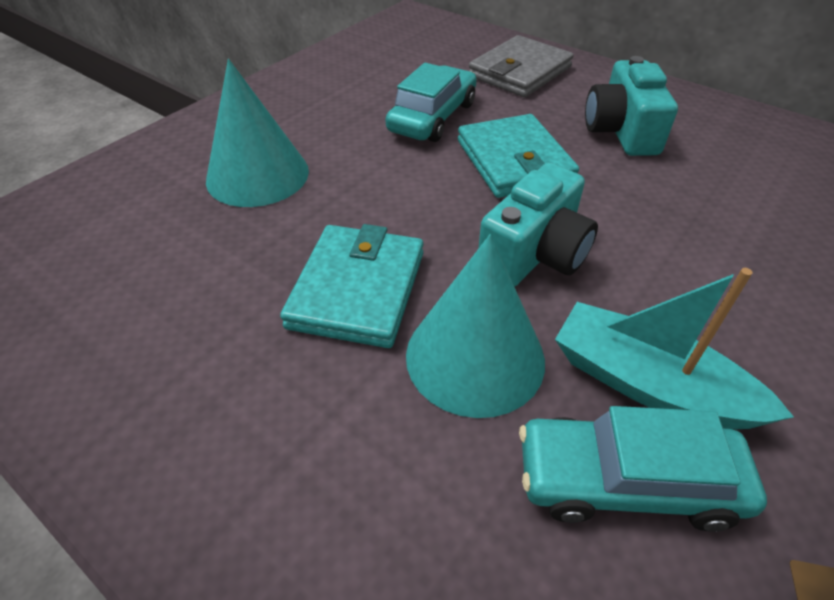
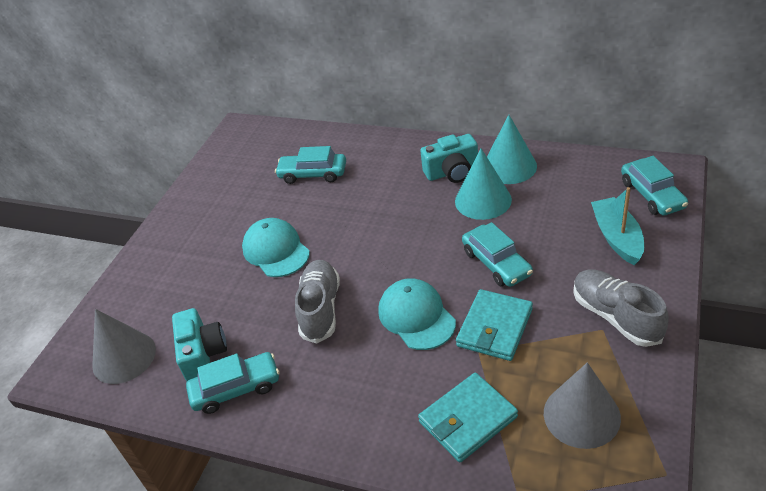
grey cone: 0 -> 2
grey shoe: 0 -> 2
grey wallet: 1 -> 0
turquoise cap: 0 -> 2
turquoise car: 2 -> 4

